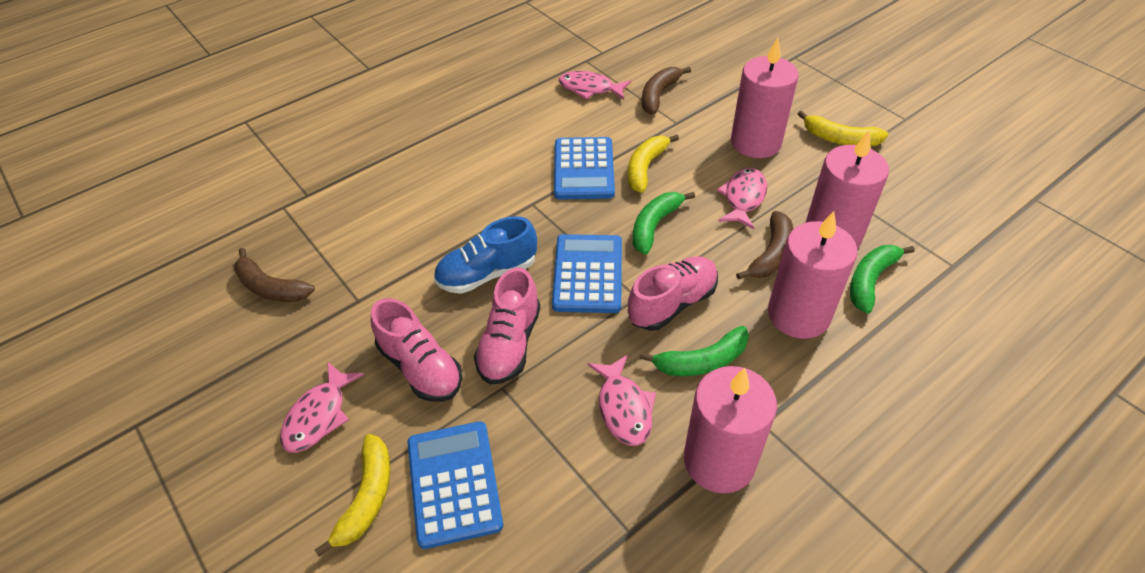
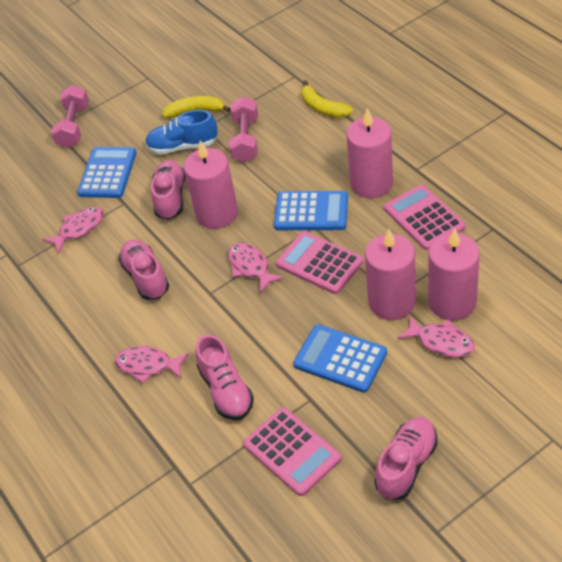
brown banana: 3 -> 0
green banana: 3 -> 0
pink calculator: 0 -> 3
pink dumbbell: 0 -> 2
pink shoe: 3 -> 4
yellow banana: 3 -> 2

